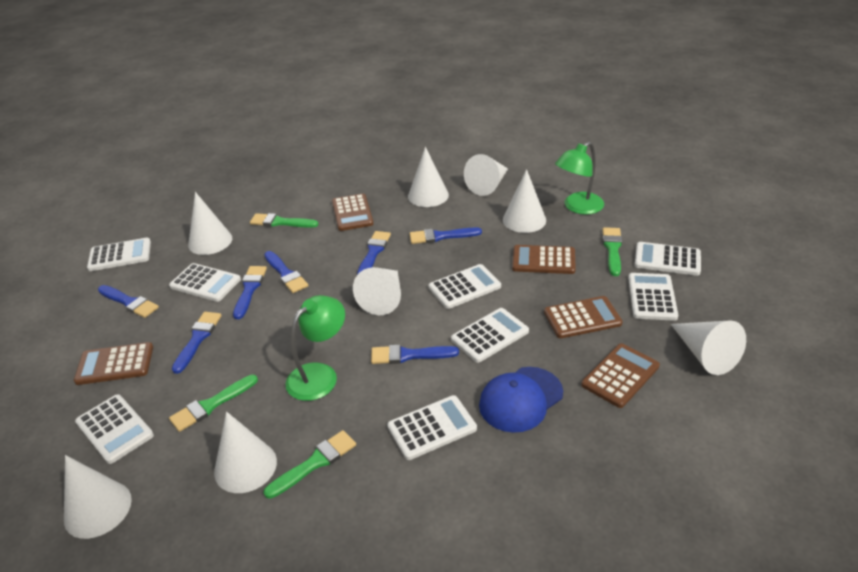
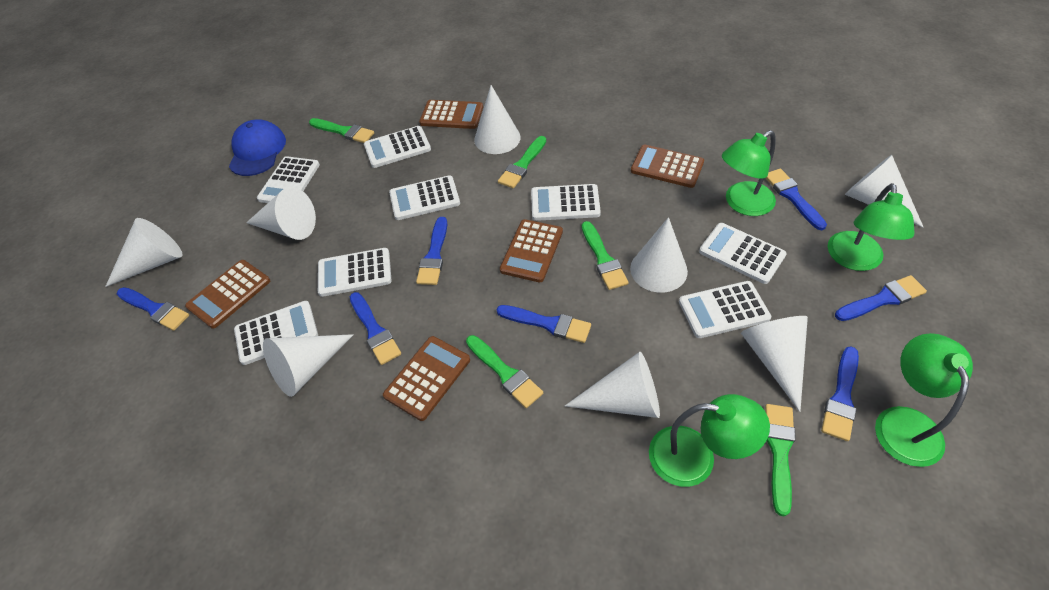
green brush: 4 -> 5
green lamp: 2 -> 4

